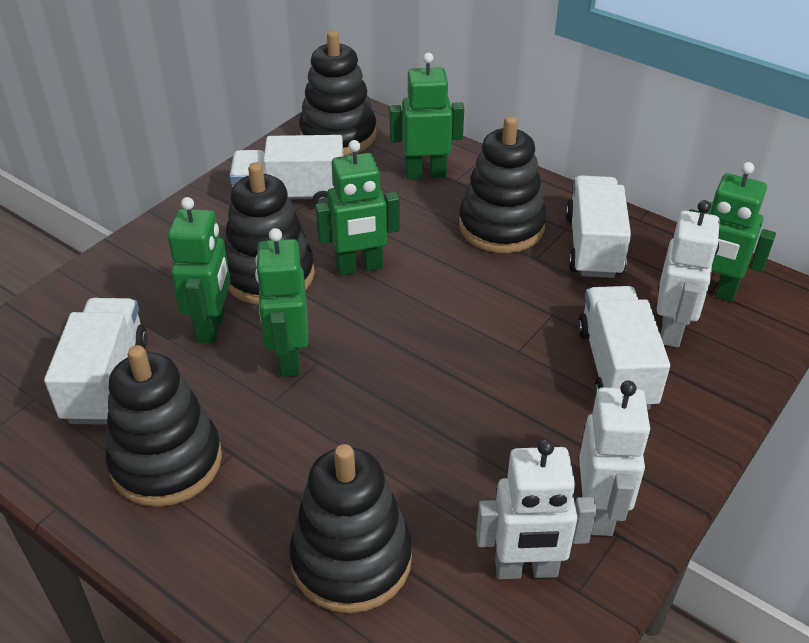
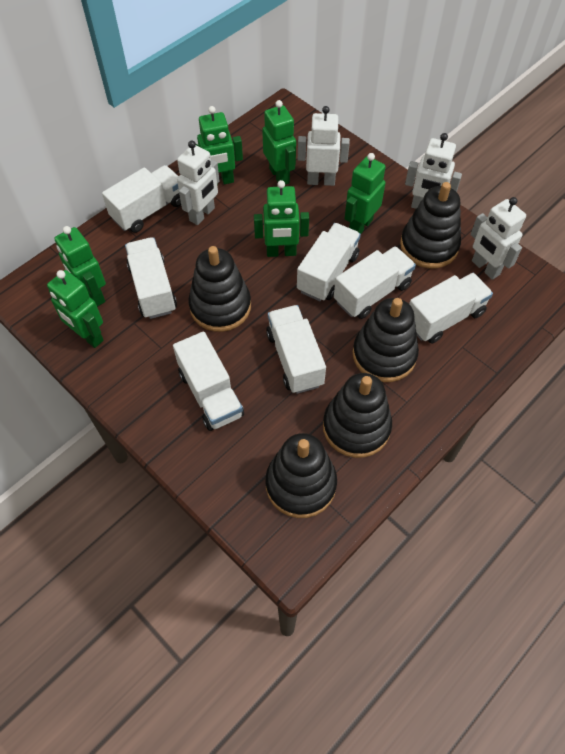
green robot: 5 -> 6
white robot: 3 -> 4
white truck: 4 -> 7

